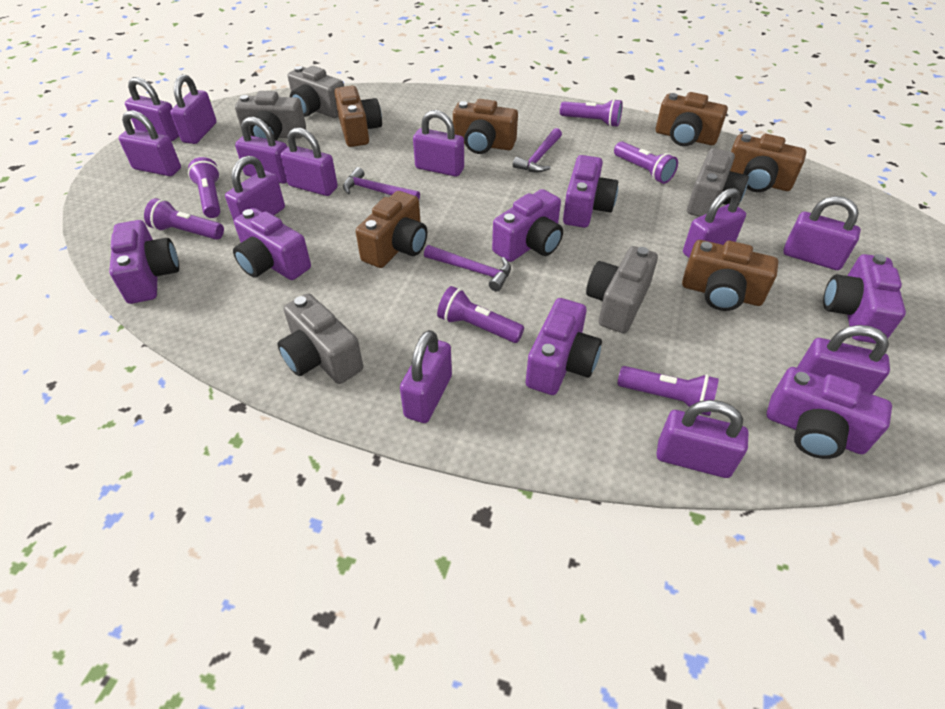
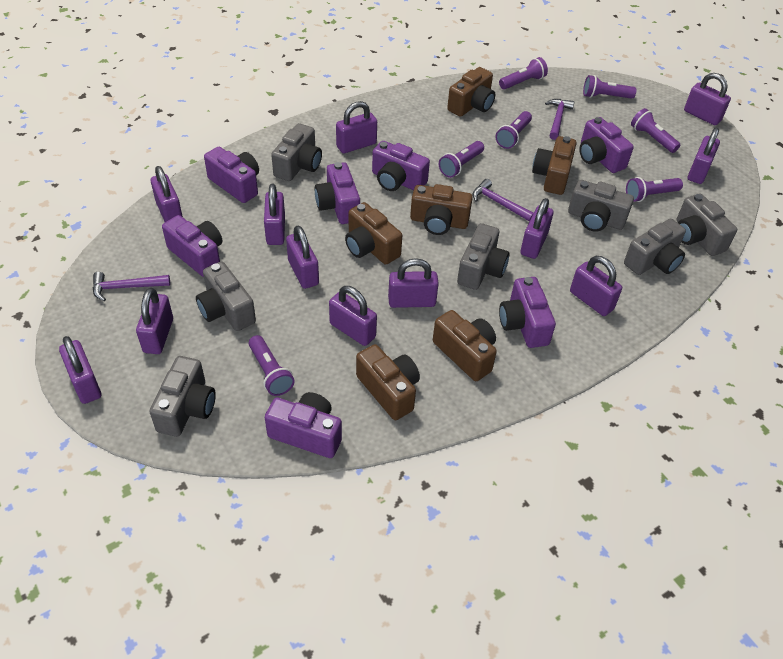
grey camera: 5 -> 7
purple flashlight: 6 -> 7

